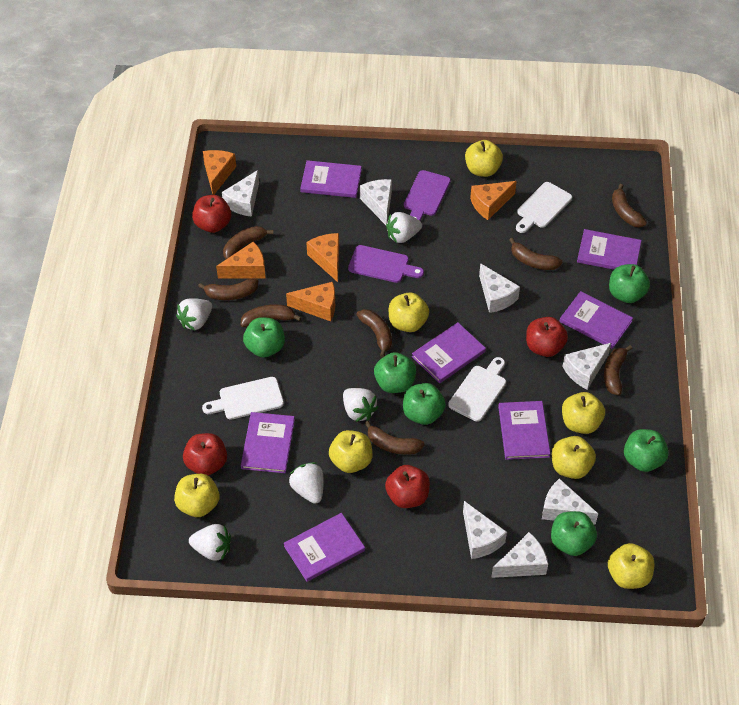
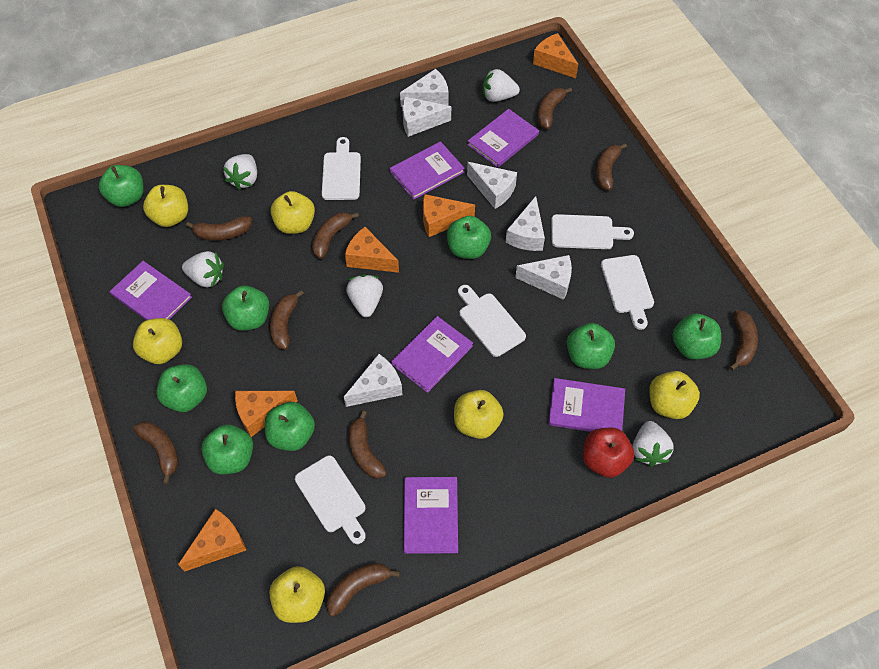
brown banana: 8 -> 9
green apple: 6 -> 8
purple book: 7 -> 6
purple cutting board: 2 -> 0
red apple: 4 -> 1
white cheese: 7 -> 6
white cutting board: 3 -> 5
yellow apple: 7 -> 6

